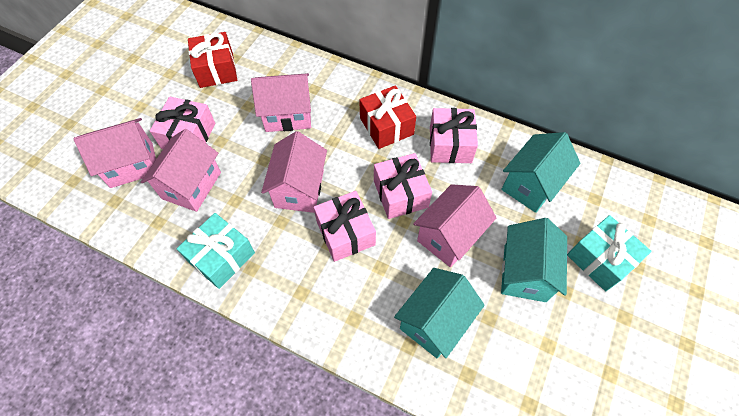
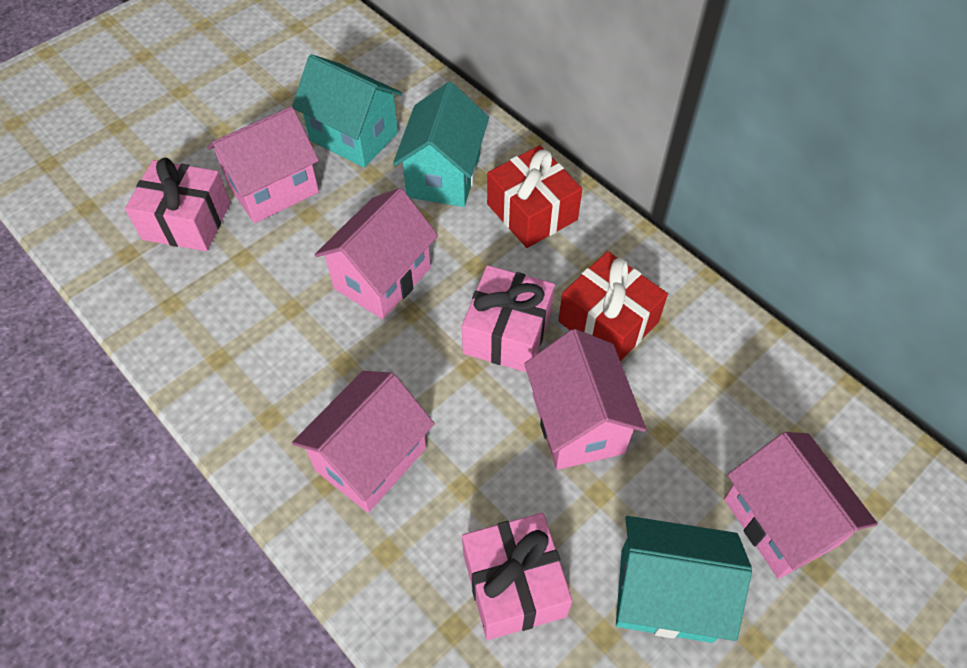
pink gift: 4 -> 3
turquoise gift: 2 -> 0

